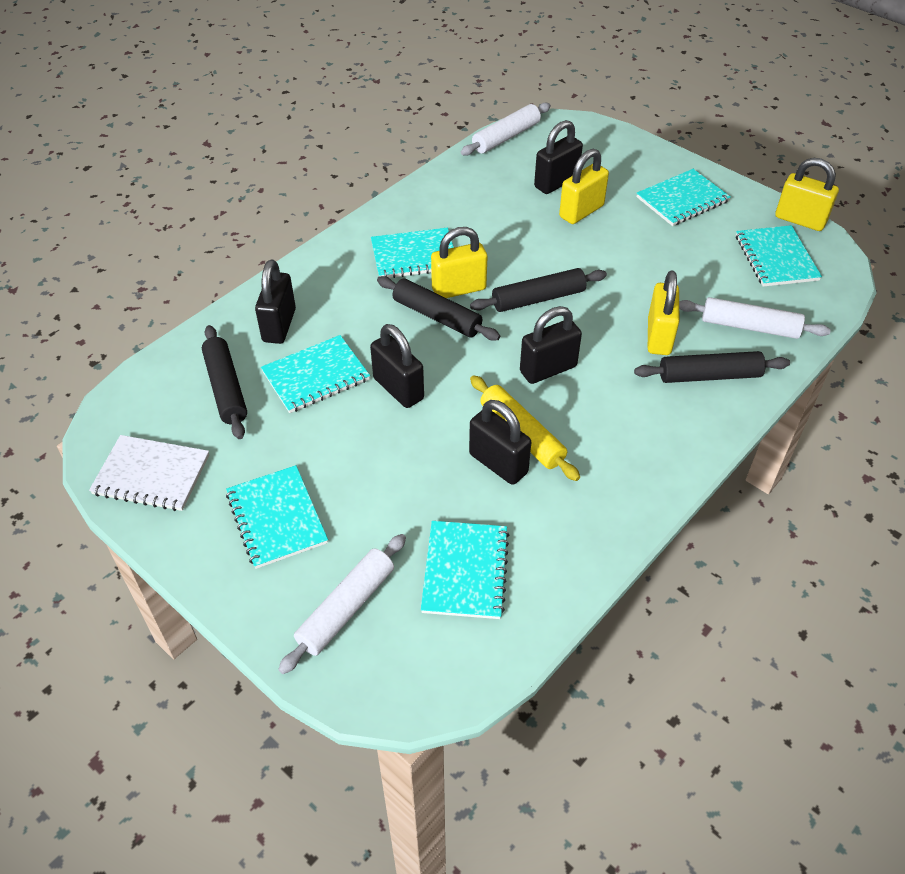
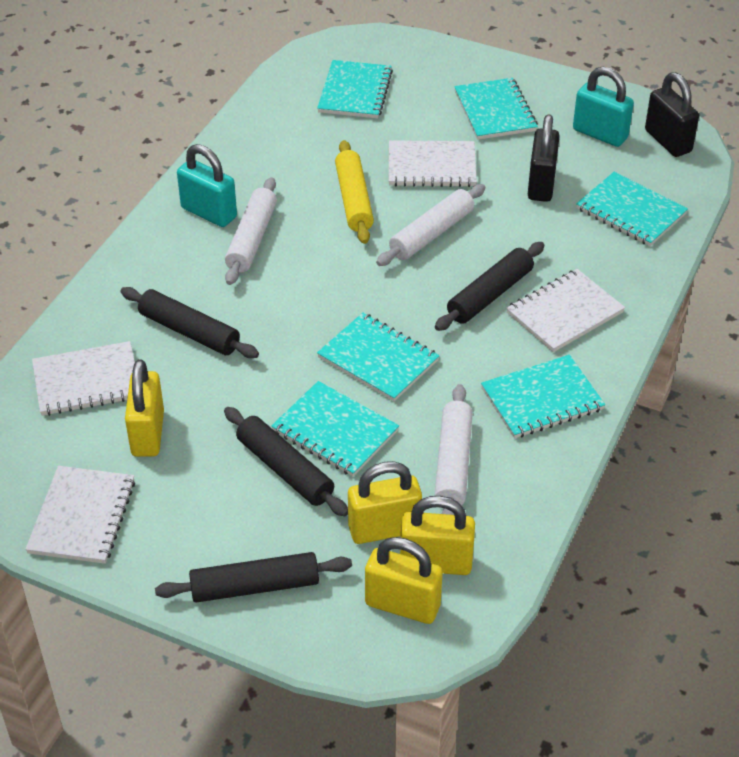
black padlock: 5 -> 2
turquoise padlock: 0 -> 2
white notebook: 1 -> 4

